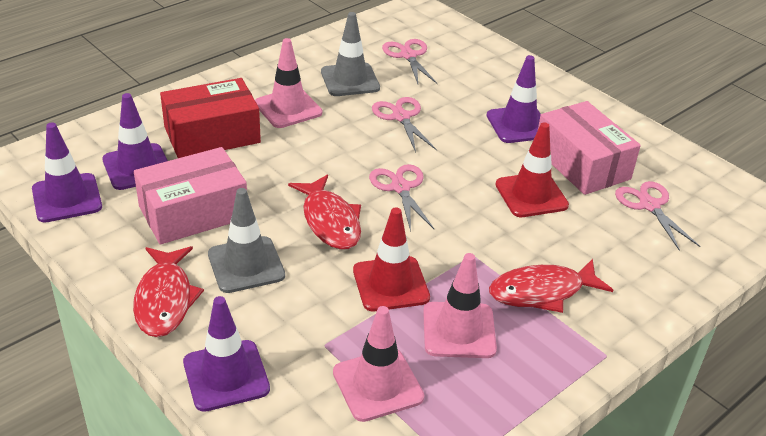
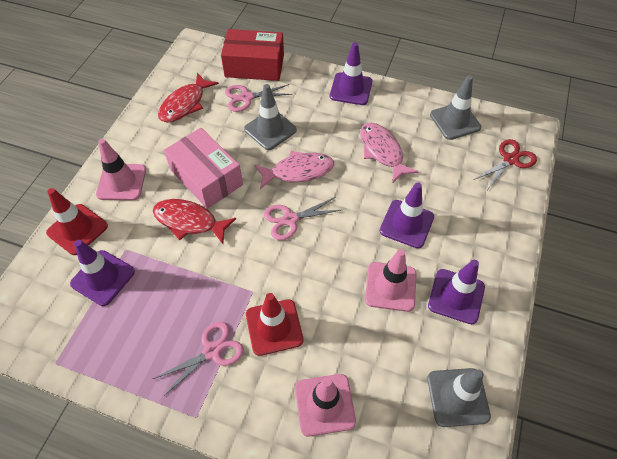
grey traffic cone: 2 -> 3
pink box: 2 -> 1
pink fish: 0 -> 2
pink scissors: 4 -> 3
red fish: 3 -> 2
red scissors: 0 -> 1

